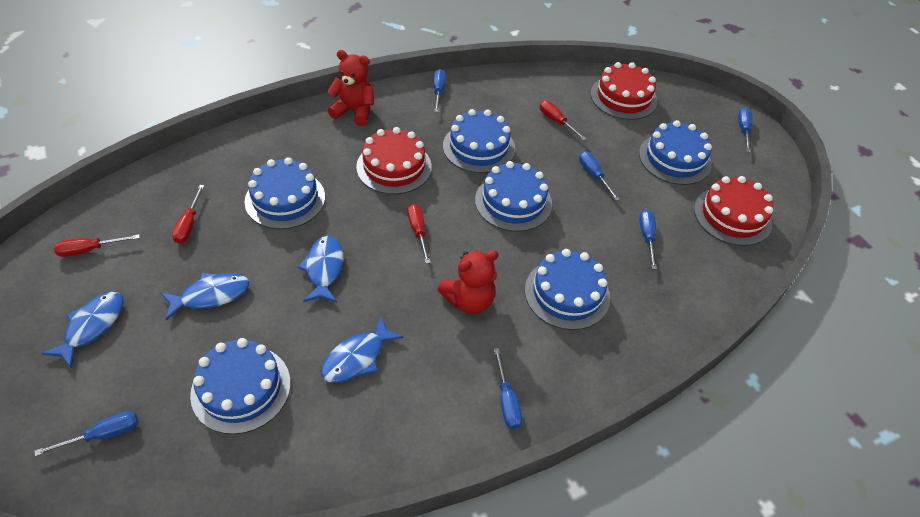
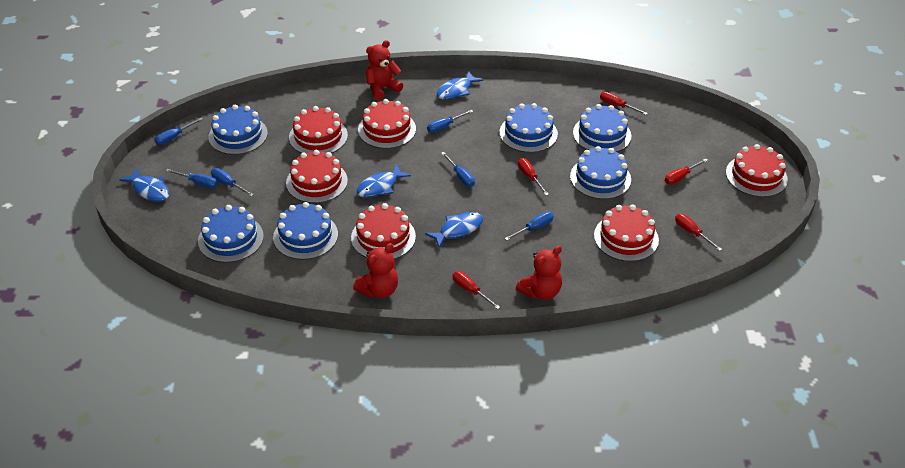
red cake: 3 -> 6
red screwdriver: 4 -> 5
red teddy bear: 2 -> 3

